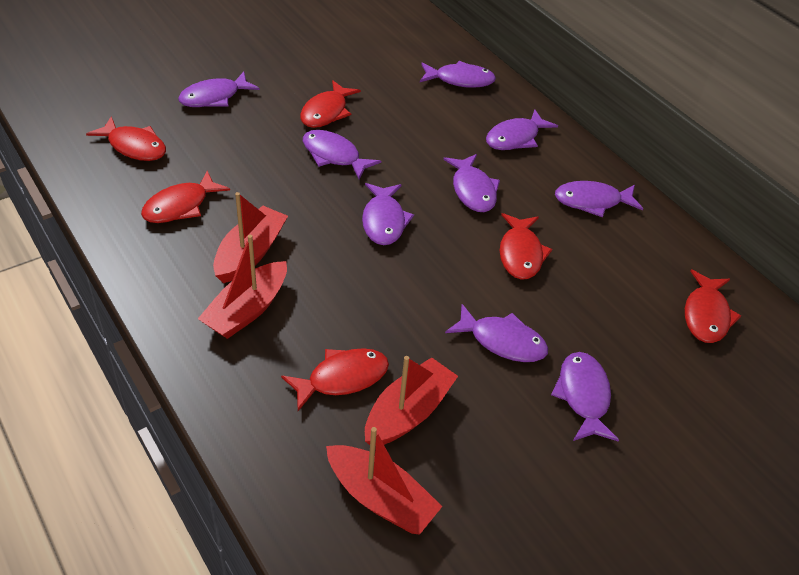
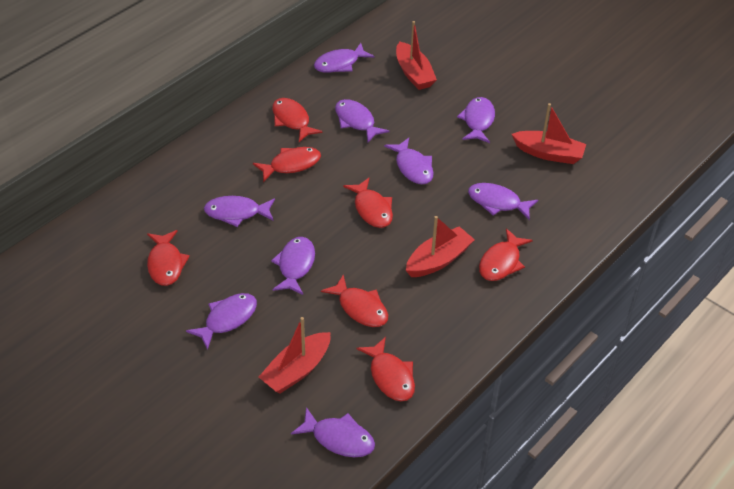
red fish: 6 -> 7

